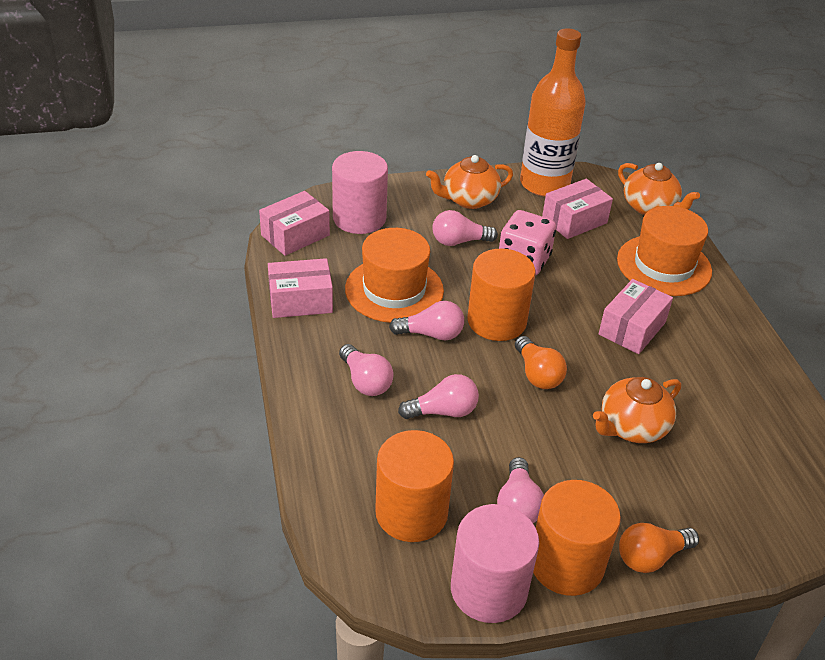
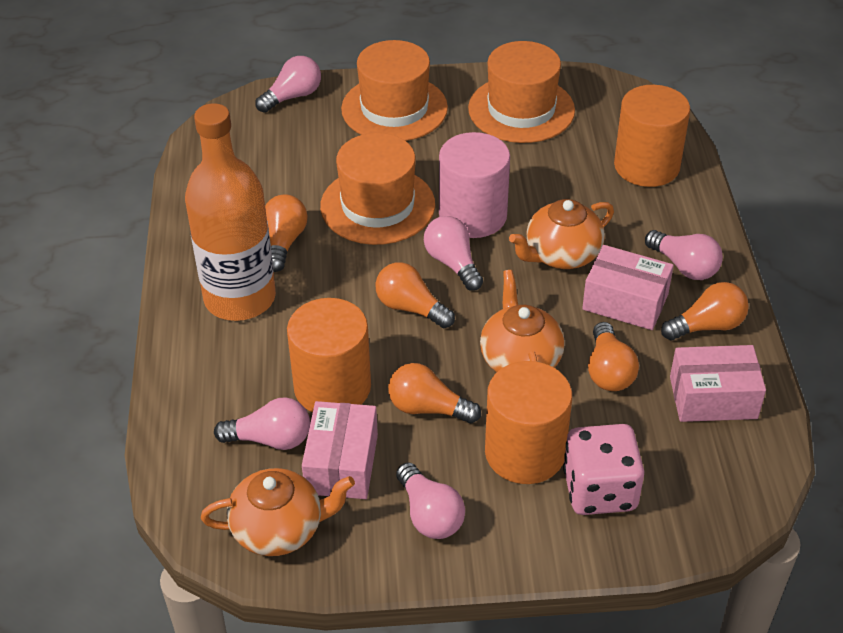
orange hat: 2 -> 3
orange light bulb: 2 -> 5
pink box: 4 -> 3
pink cylinder: 2 -> 1

